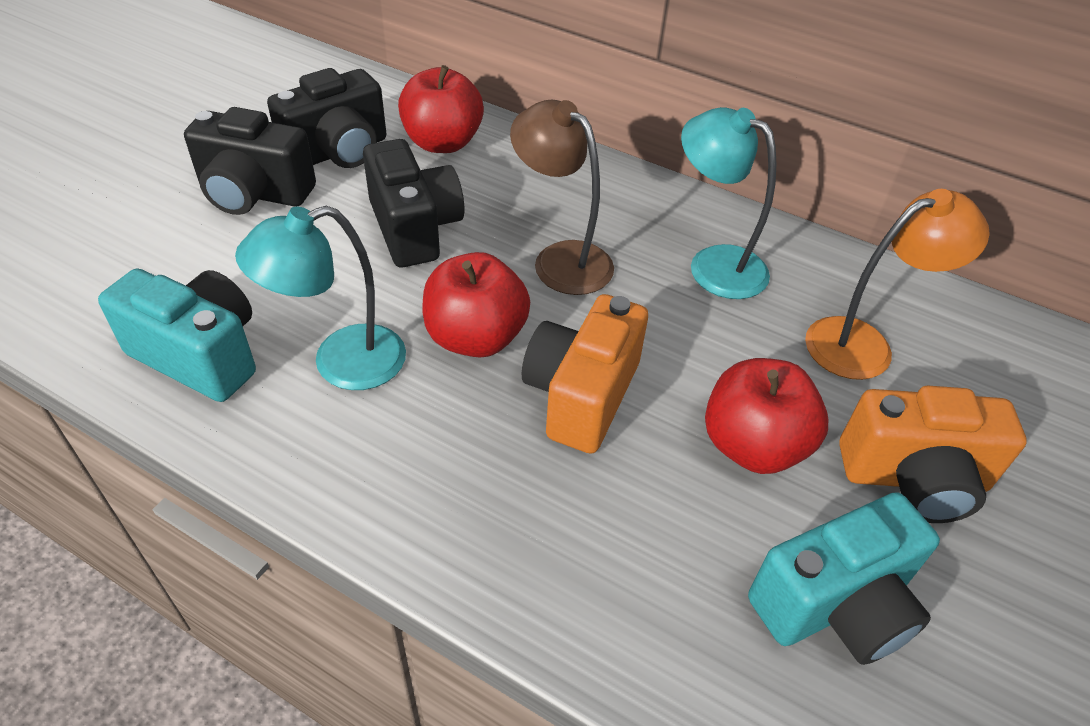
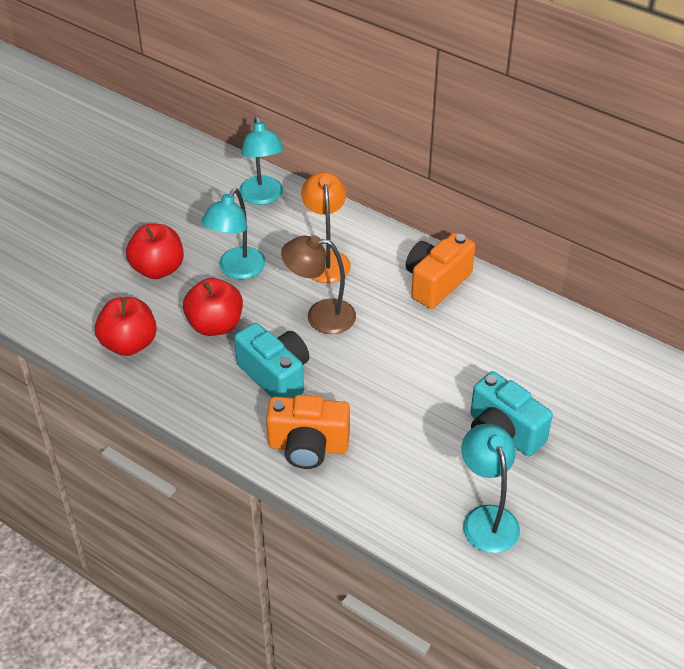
black camera: 3 -> 0
turquoise lamp: 2 -> 3

